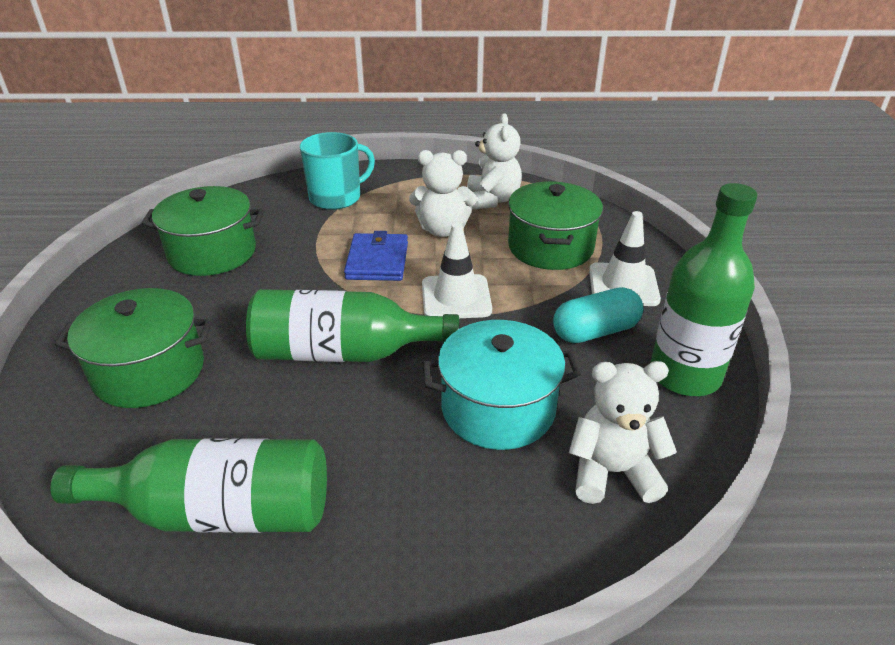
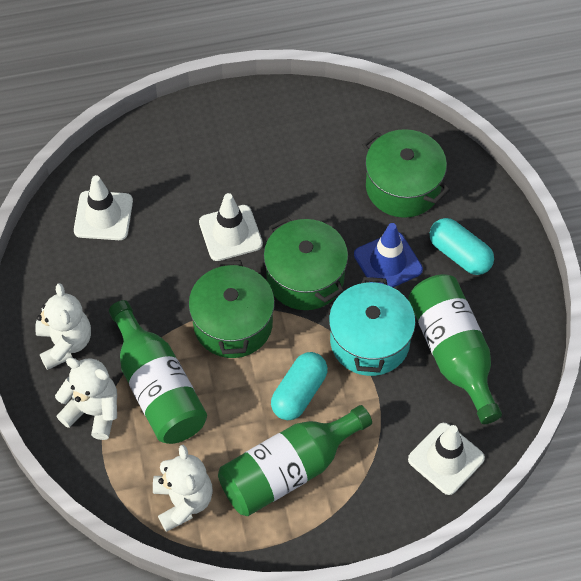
blue traffic cone: 0 -> 1
blue wallet: 1 -> 0
turquoise capsule: 1 -> 2
turquoise mug: 1 -> 0
white traffic cone: 2 -> 3

